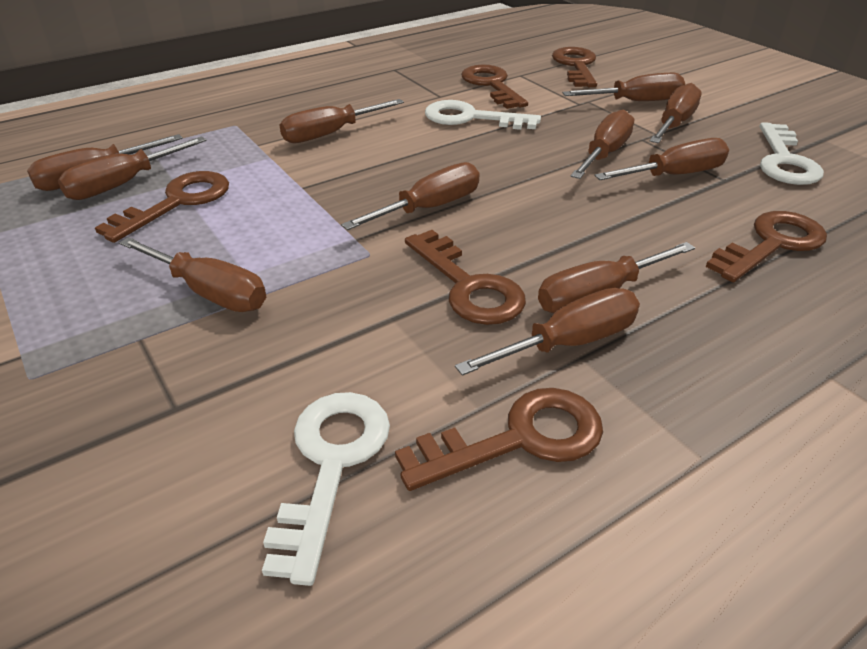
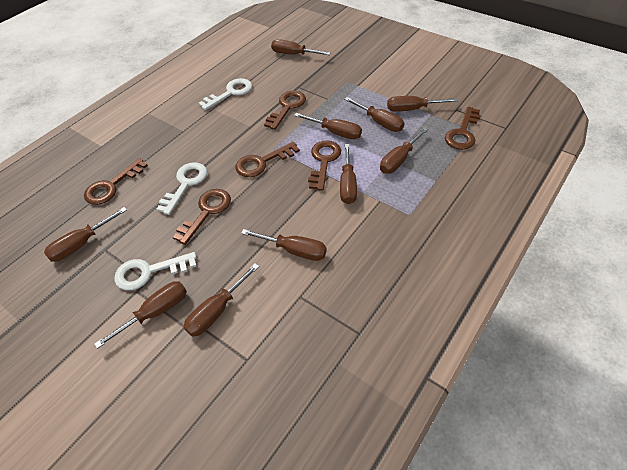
brown screwdriver: 11 -> 10

